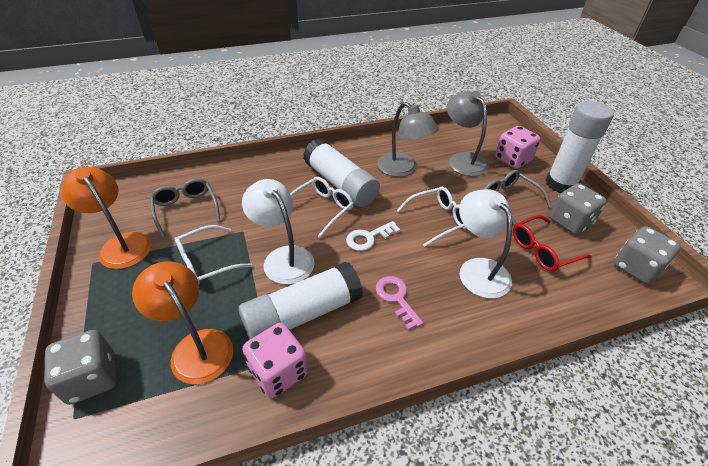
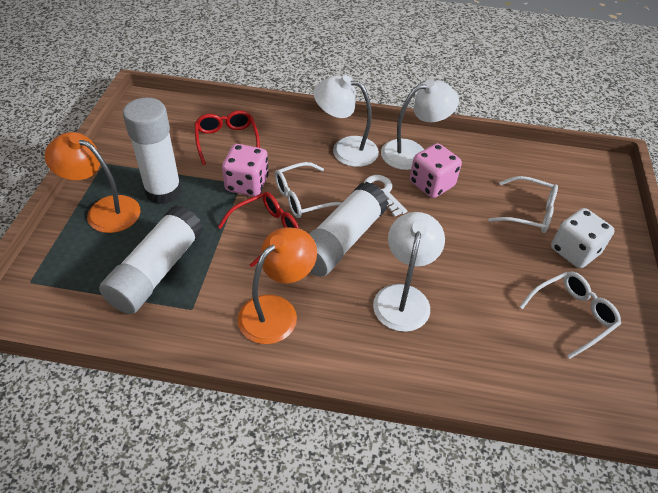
grey dice: 3 -> 0
grey glasses: 2 -> 0
grey lamp: 2 -> 0
pink key: 1 -> 0
red glasses: 1 -> 2
white dice: 0 -> 1
white lamp: 2 -> 3

